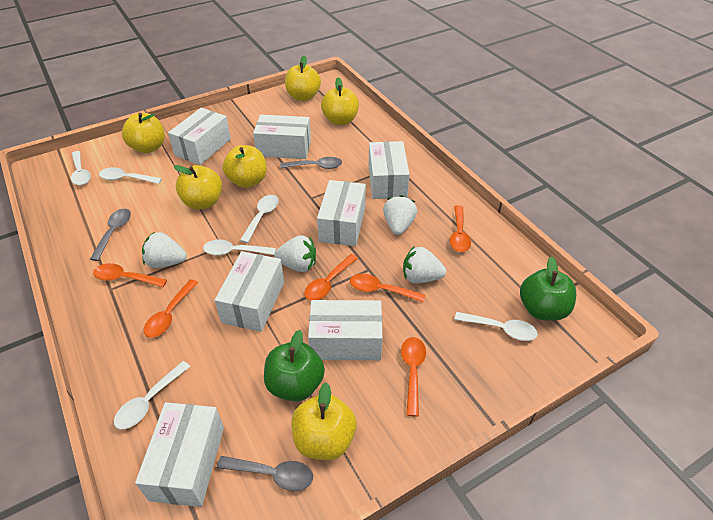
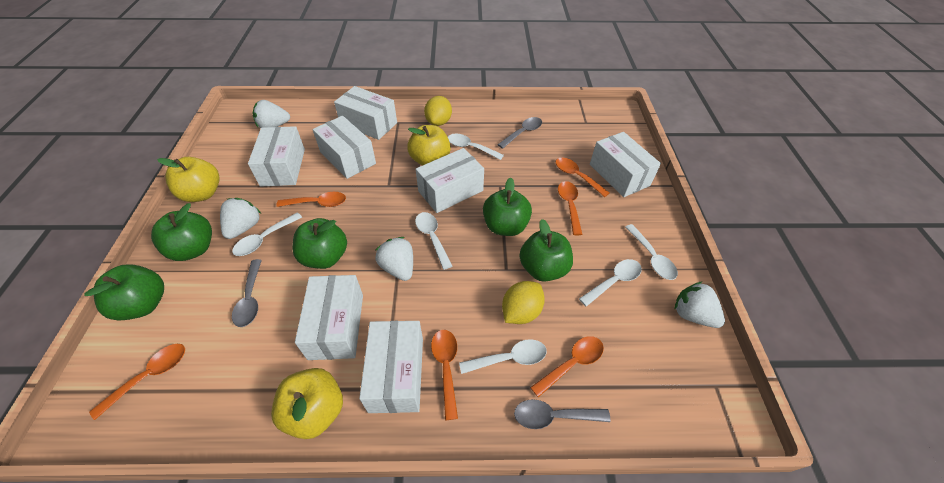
green apple: 2 -> 5
yellow apple: 6 -> 3
yellow lemon: 0 -> 2

